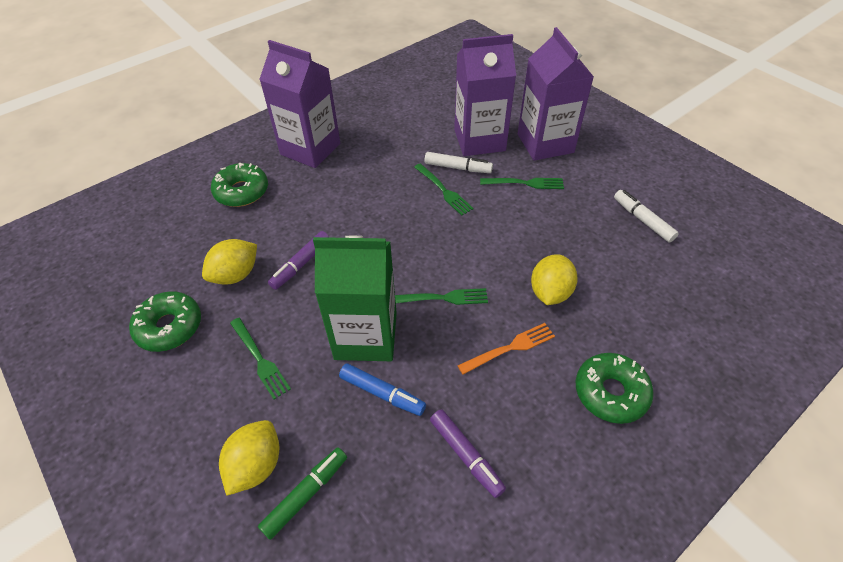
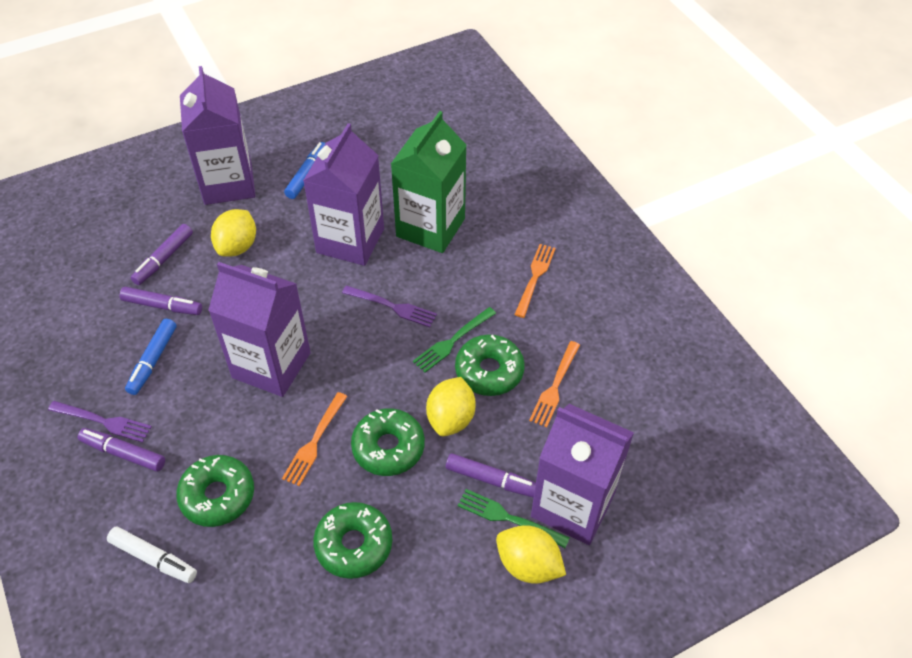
blue marker: 1 -> 2
green donut: 3 -> 4
green fork: 4 -> 2
green marker: 1 -> 0
orange fork: 1 -> 3
purple carton: 3 -> 4
purple fork: 0 -> 2
purple marker: 2 -> 4
white marker: 2 -> 1

